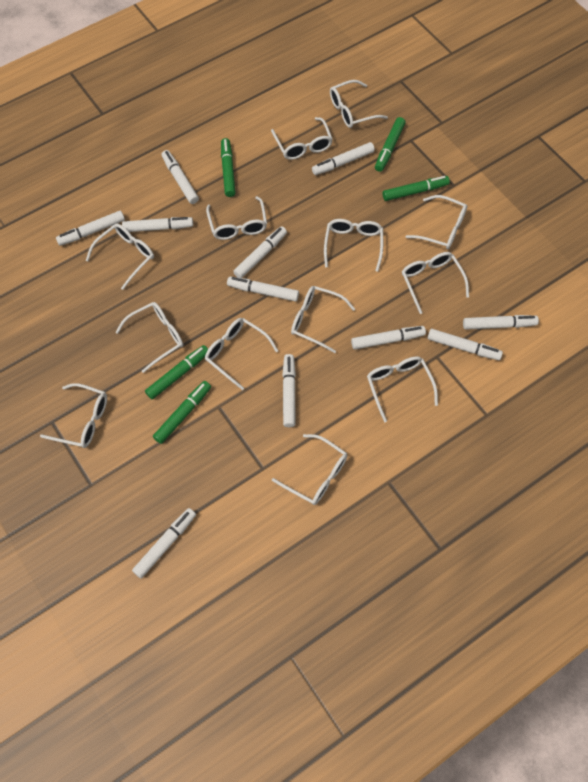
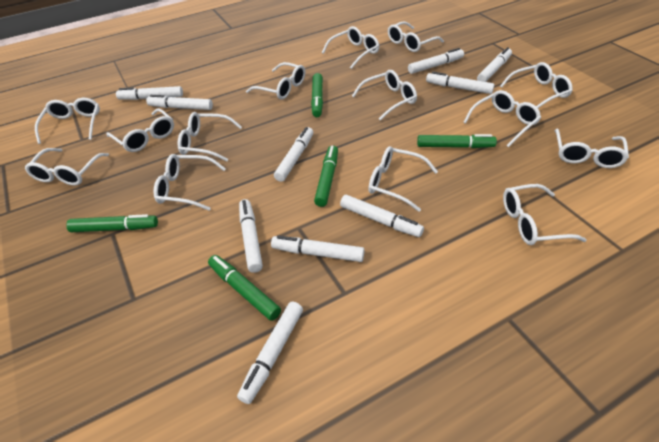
white glasses: 13 -> 14
white marker: 11 -> 10

